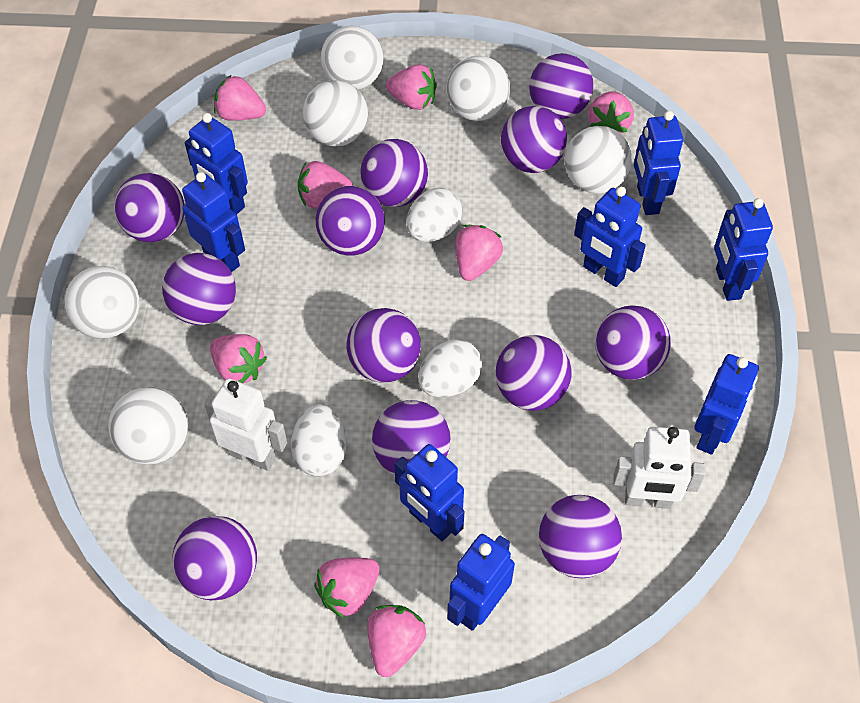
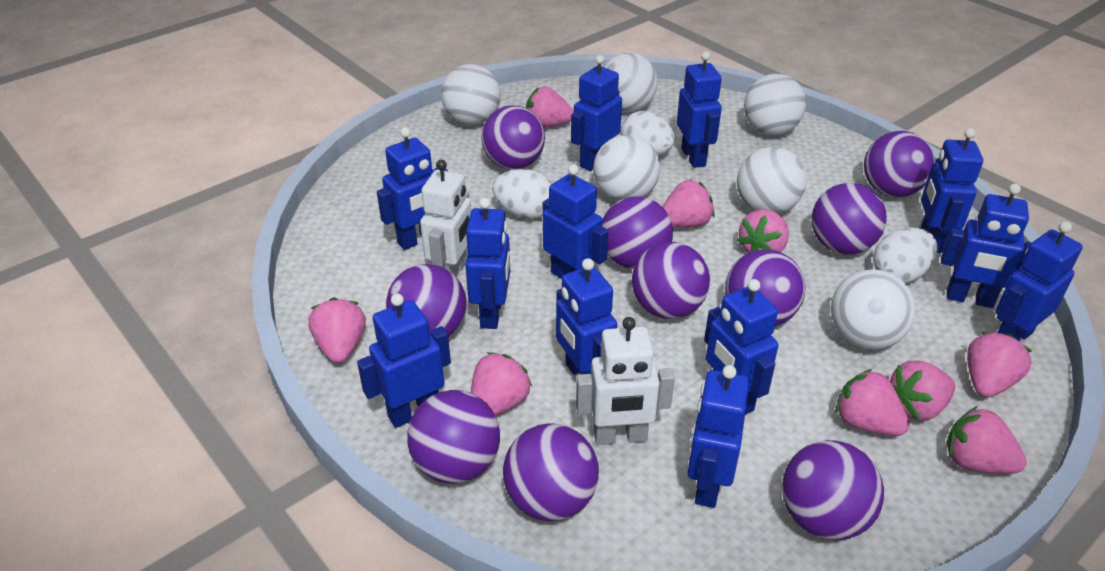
blue robot: 8 -> 12
pink strawberry: 8 -> 9
purple ball: 12 -> 10

